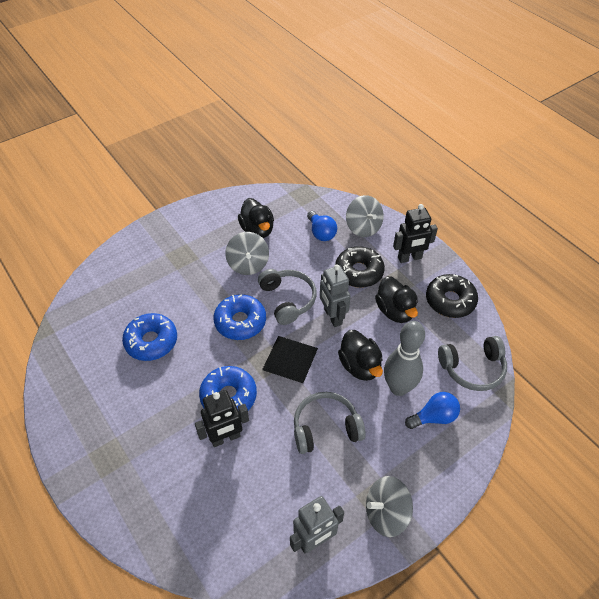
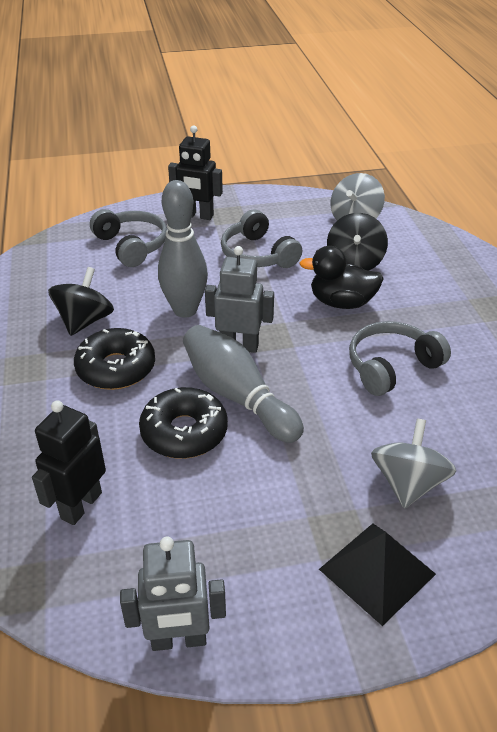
black duck: 3 -> 1
black spinning top: 0 -> 2
blue donut: 3 -> 0
blue light bulb: 2 -> 0
grey bowling pin: 1 -> 2
grey spinning top: 3 -> 2

